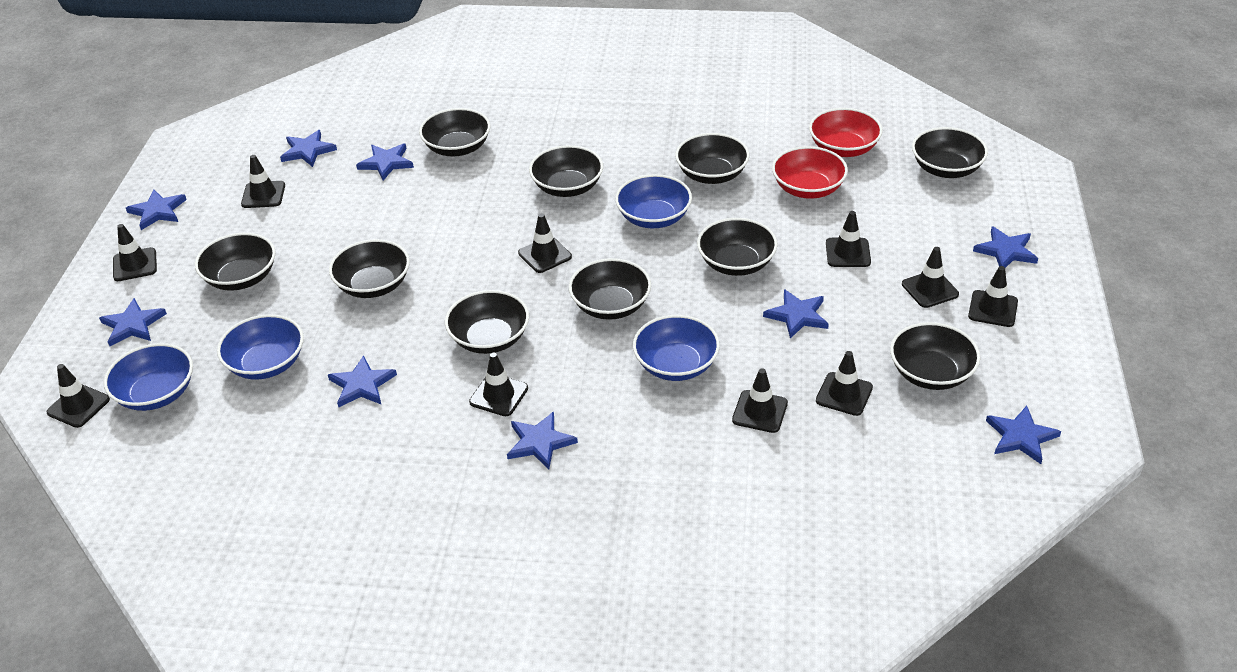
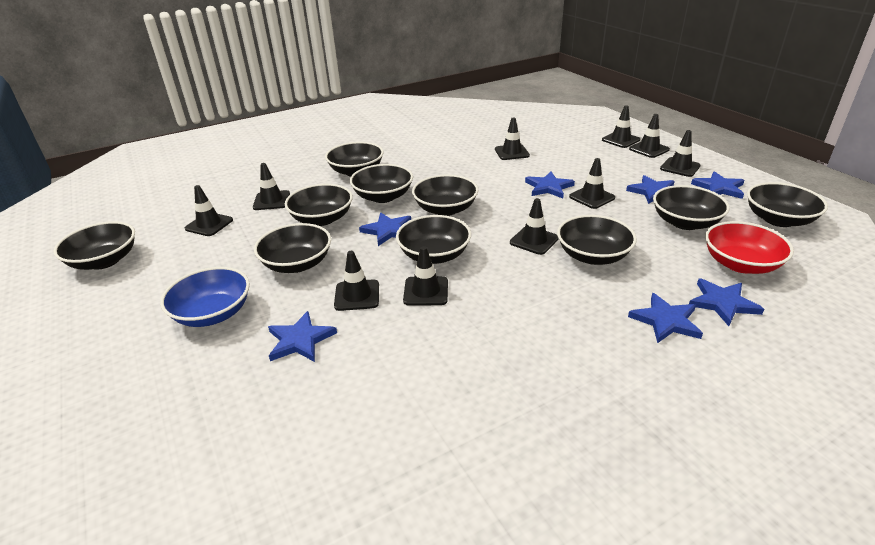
blue bowl: 4 -> 1
blue star: 9 -> 7
red bowl: 2 -> 1

